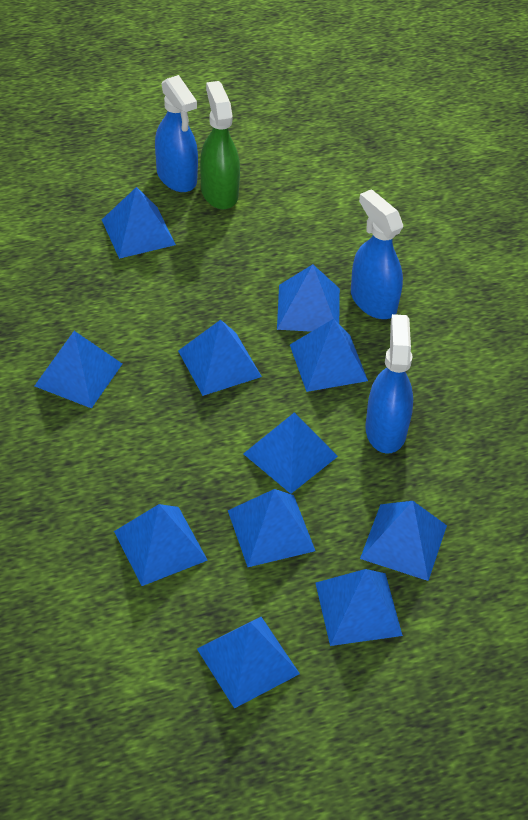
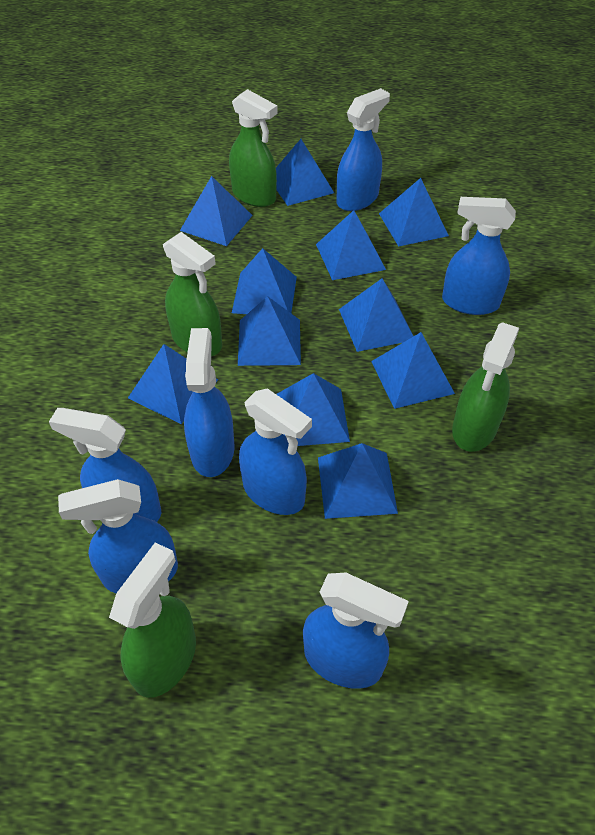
blue spray bottle: 3 -> 7
green spray bottle: 1 -> 4

